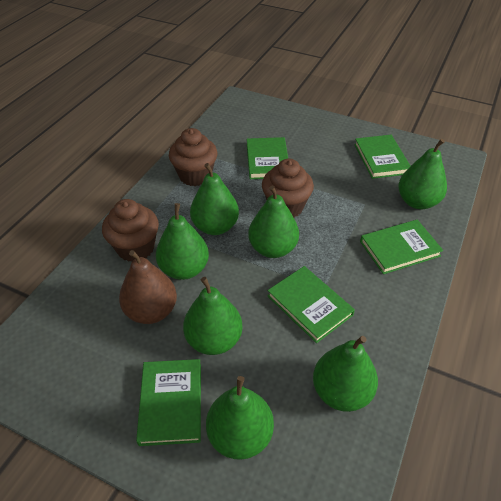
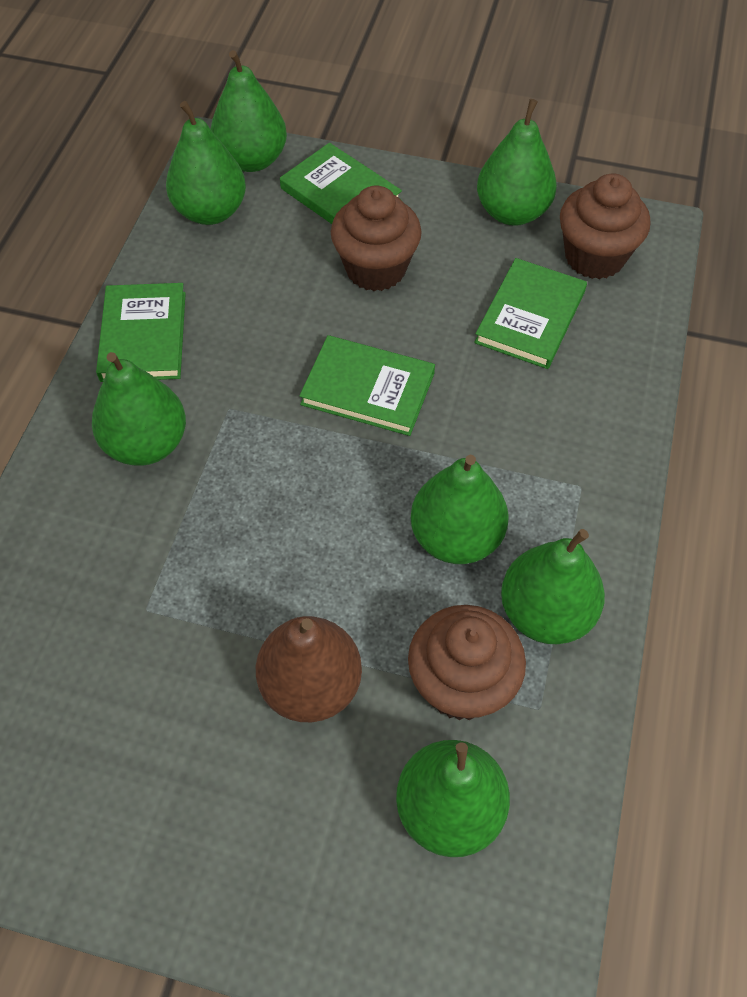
green book: 5 -> 4

